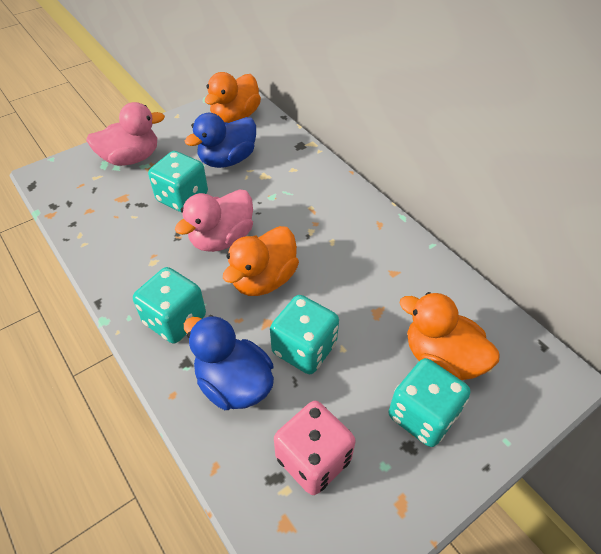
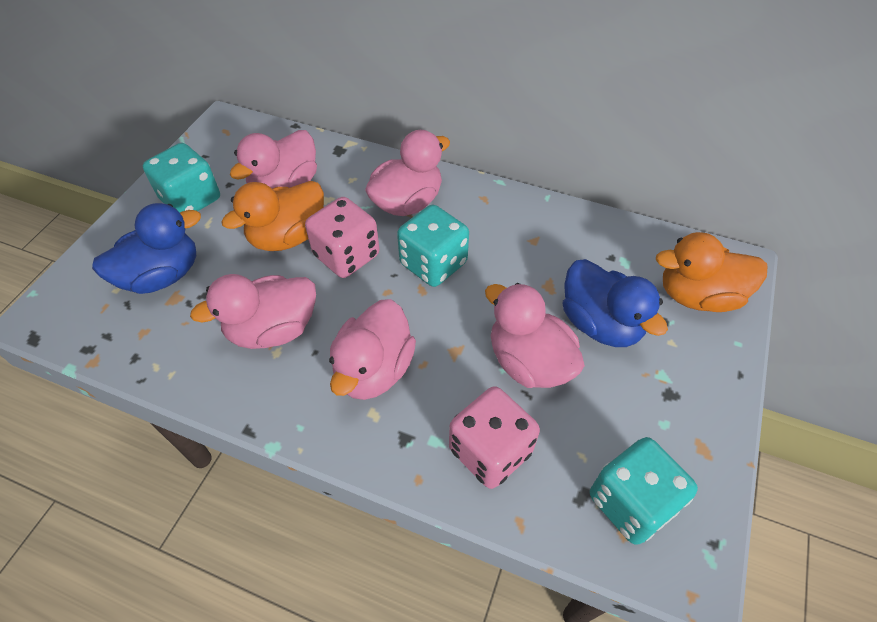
orange duck: 3 -> 2
pink dice: 1 -> 2
pink duck: 2 -> 5
turquoise dice: 4 -> 3

